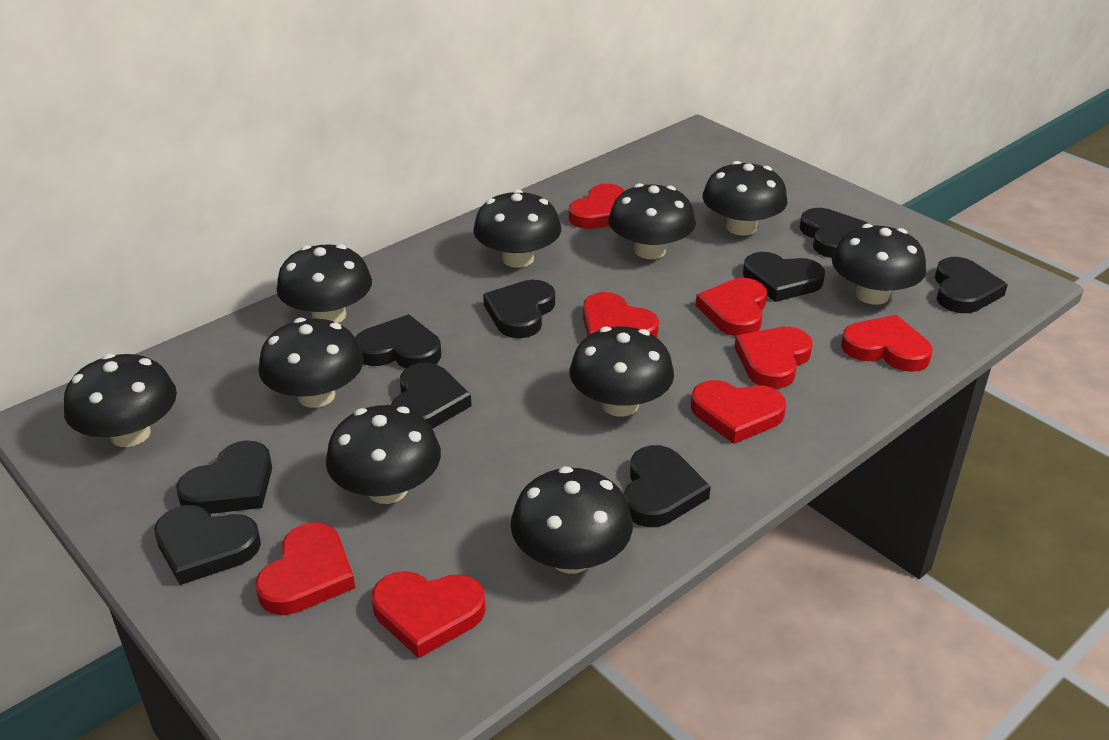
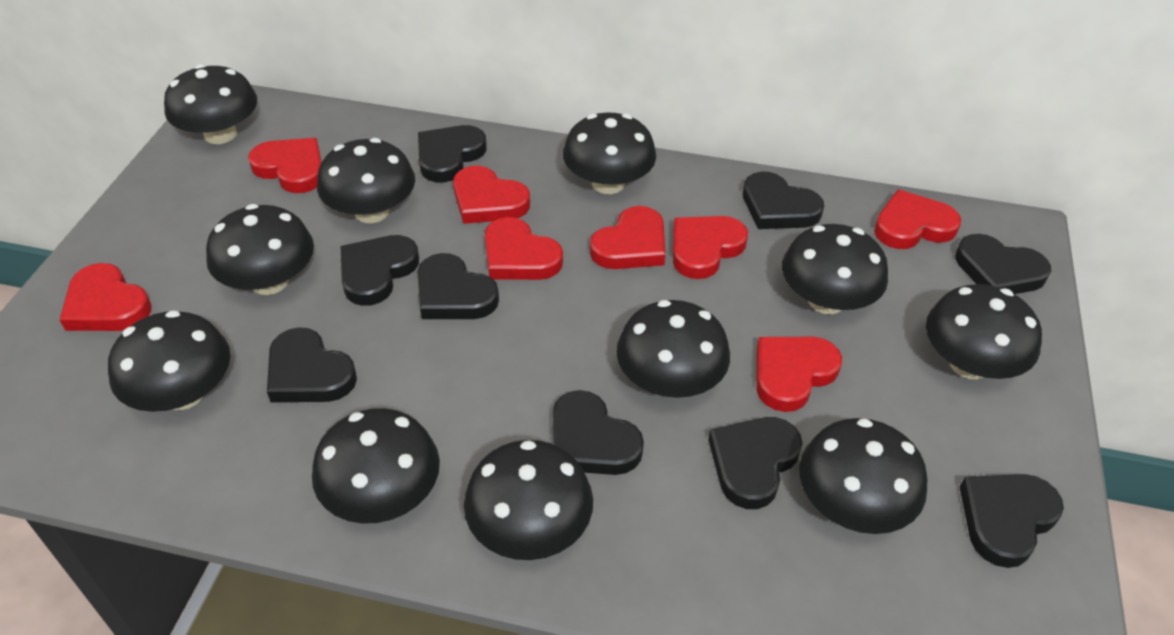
black mushroom: 10 -> 11

